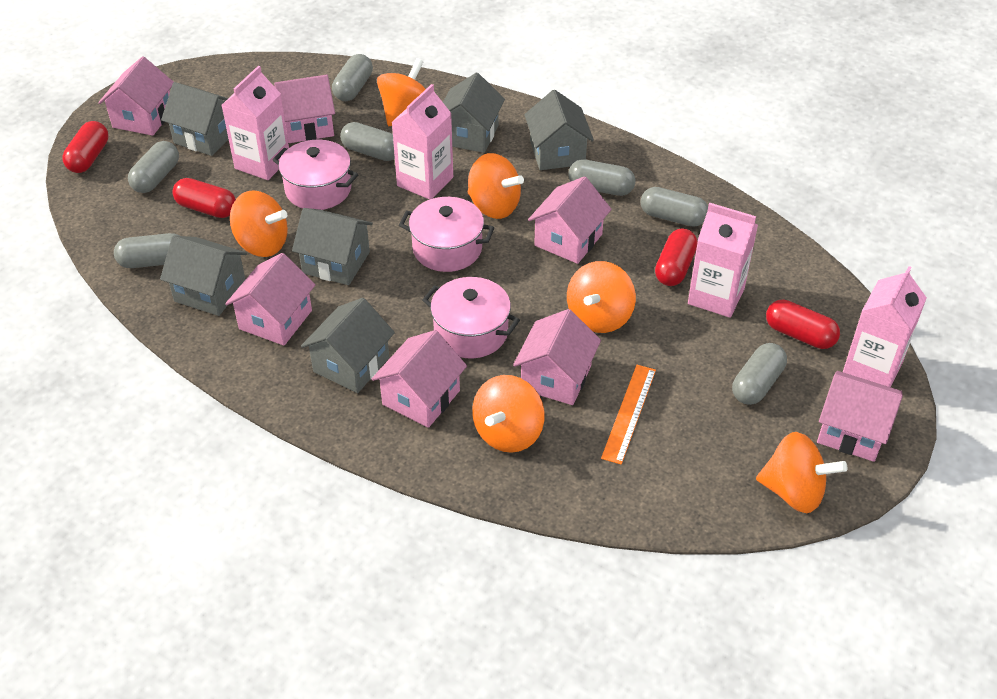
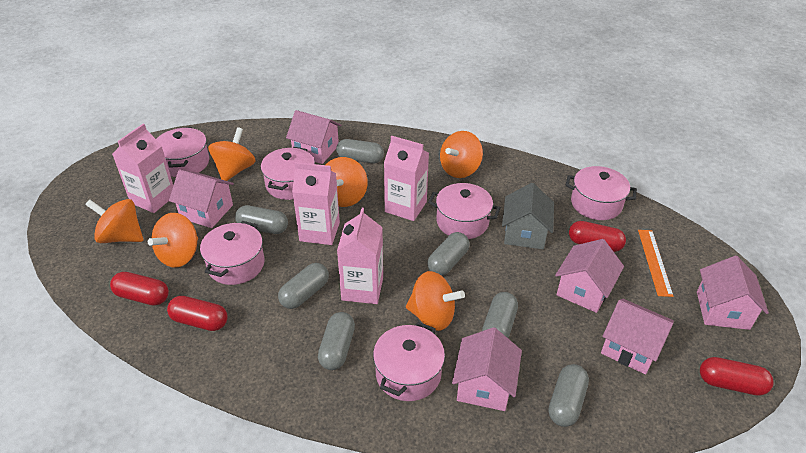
grey house: 6 -> 1
pink house: 7 -> 6
pink pot: 3 -> 6

